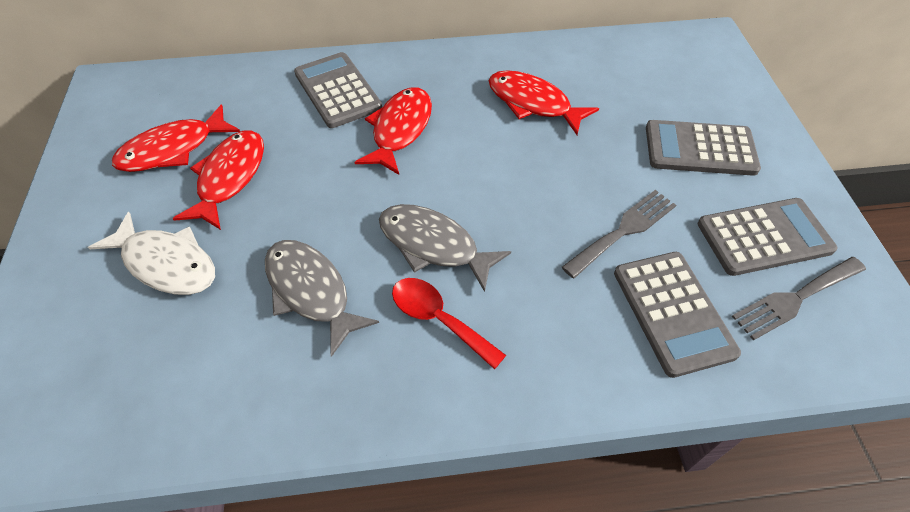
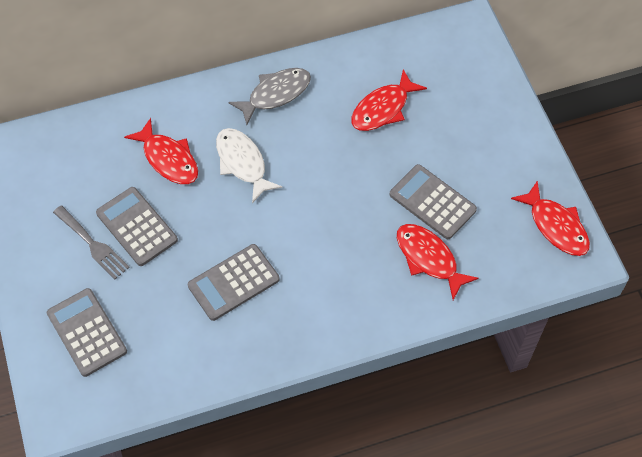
grey fish: 2 -> 1
grey fork: 2 -> 1
red spoon: 1 -> 0

